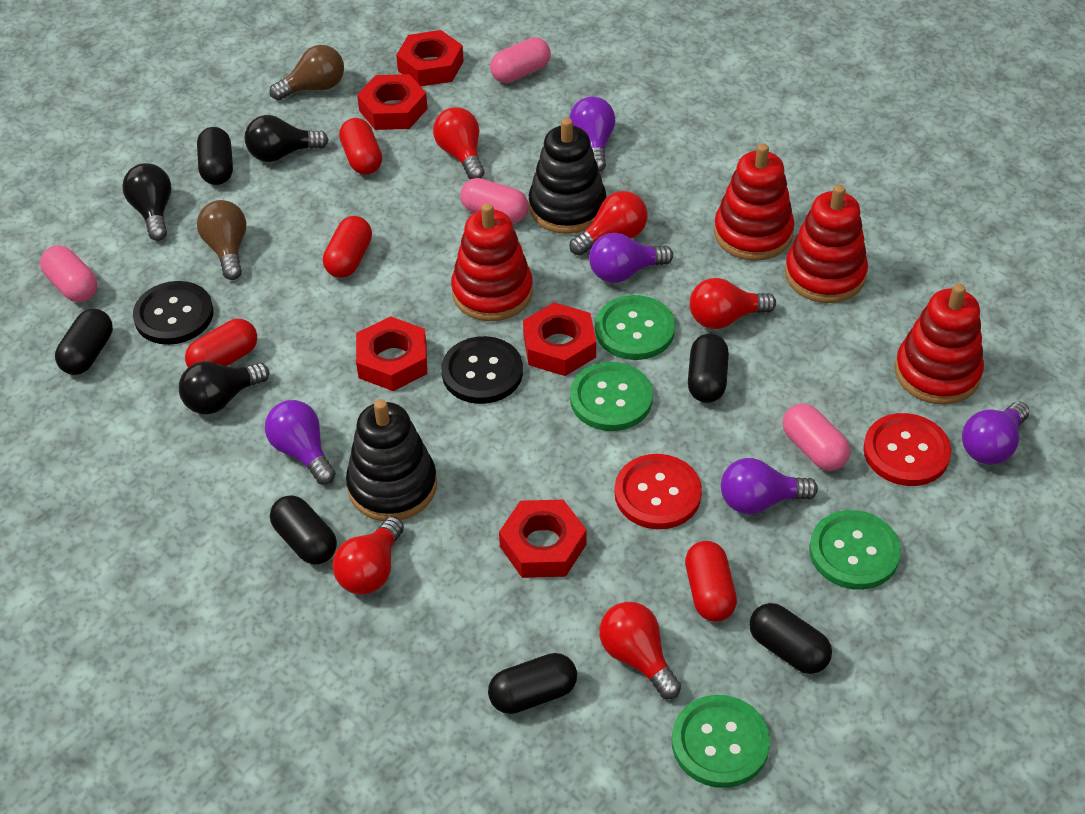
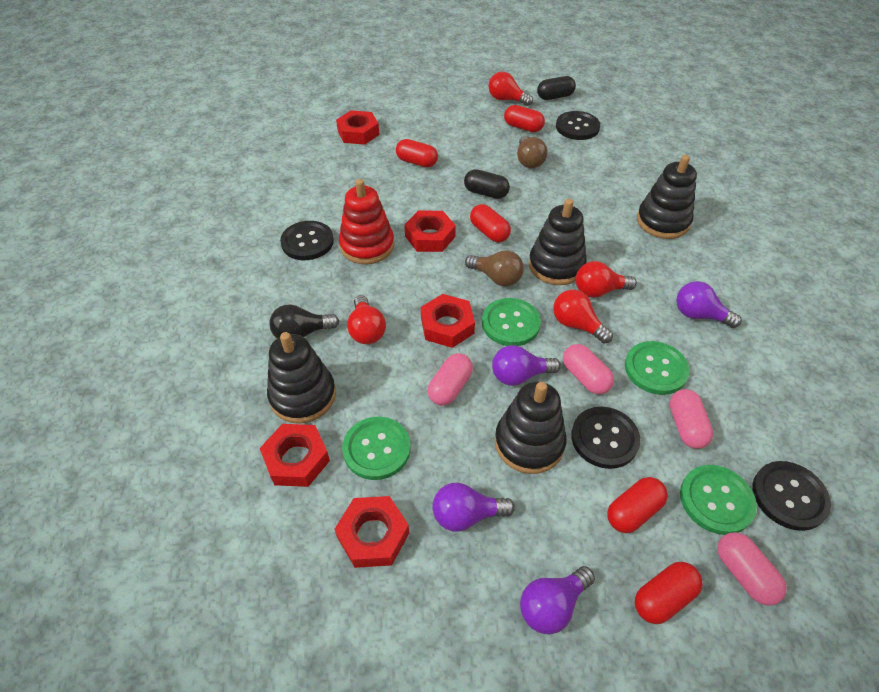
black button: 2 -> 4
black capsule: 6 -> 2
black light bulb: 3 -> 1
black stacking toy: 2 -> 4
purple light bulb: 5 -> 4
red button: 2 -> 0
red capsule: 4 -> 5
red light bulb: 5 -> 4
red stacking toy: 4 -> 1

